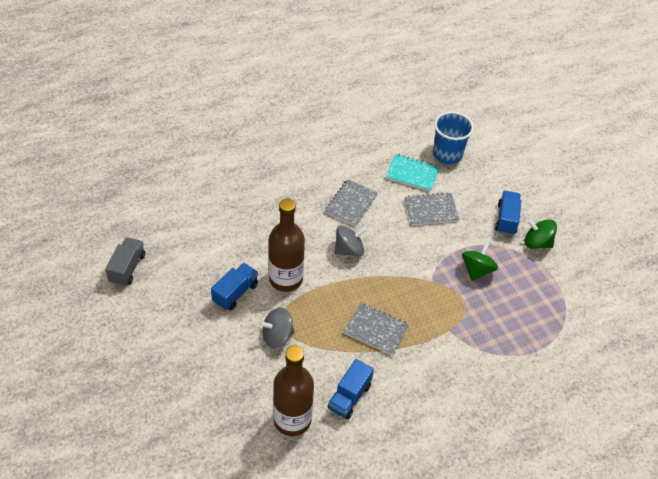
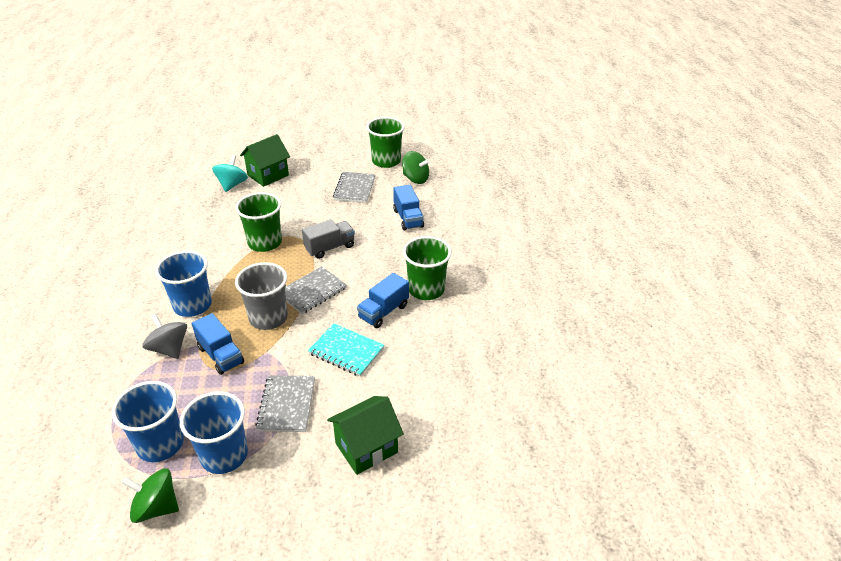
blue cup: 1 -> 3
brown bottle: 2 -> 0
green cup: 0 -> 3
green house: 0 -> 2
grey cup: 0 -> 1
grey spinning top: 2 -> 1
turquoise spinning top: 0 -> 1

